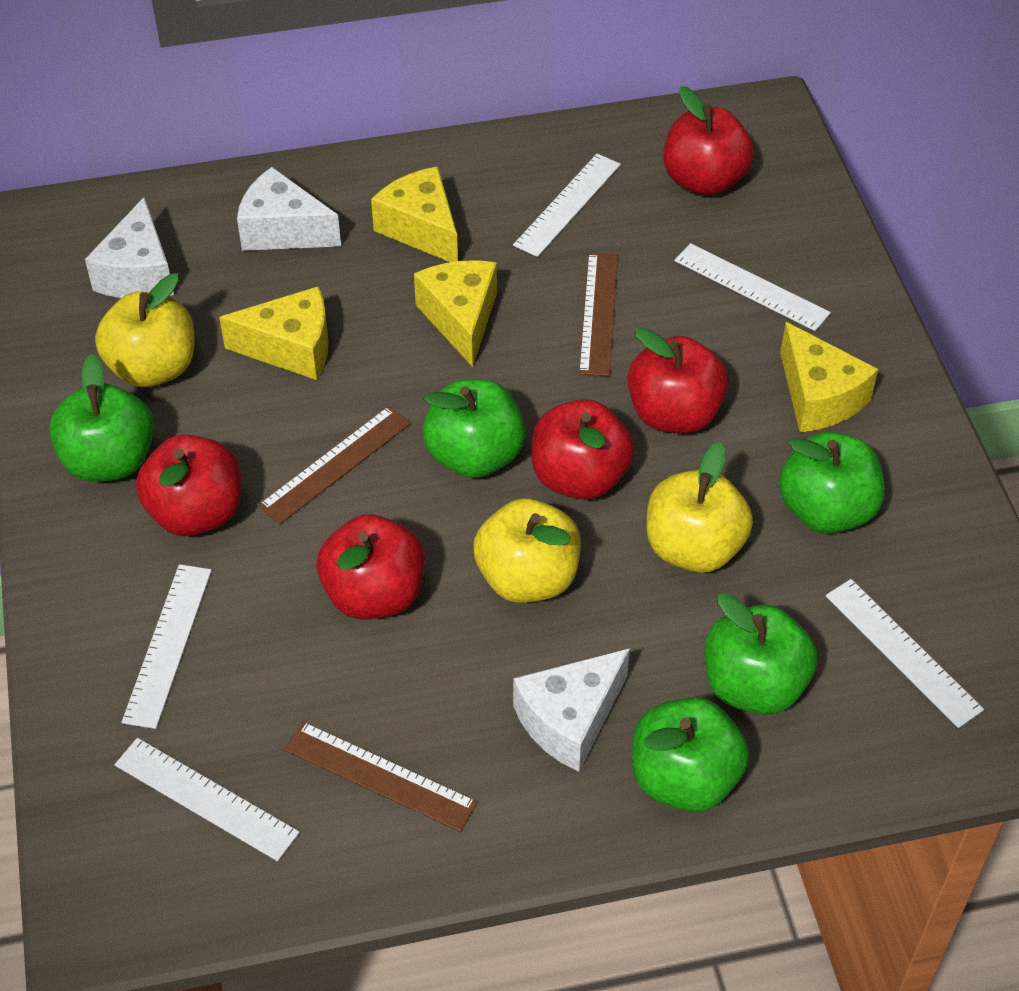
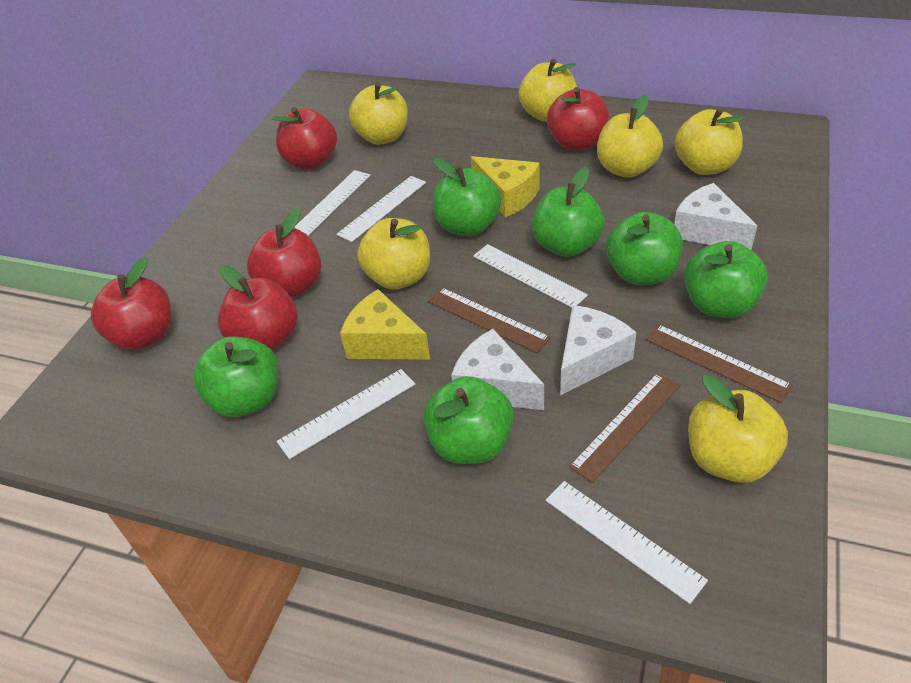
green apple: 5 -> 6
yellow apple: 3 -> 6
yellow cheese: 4 -> 2

